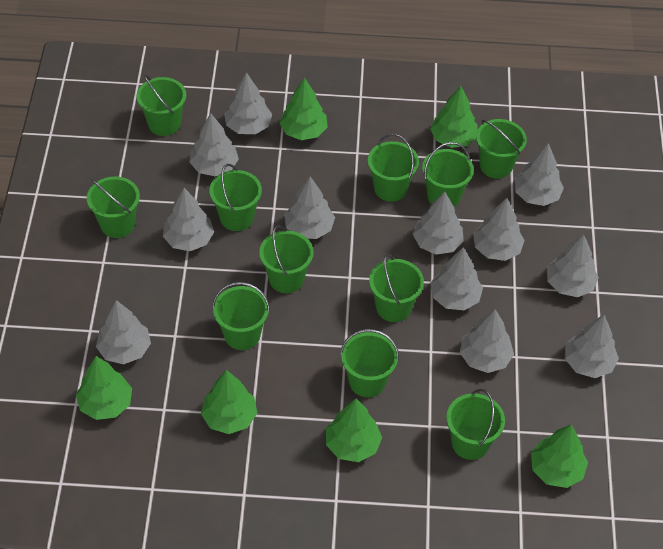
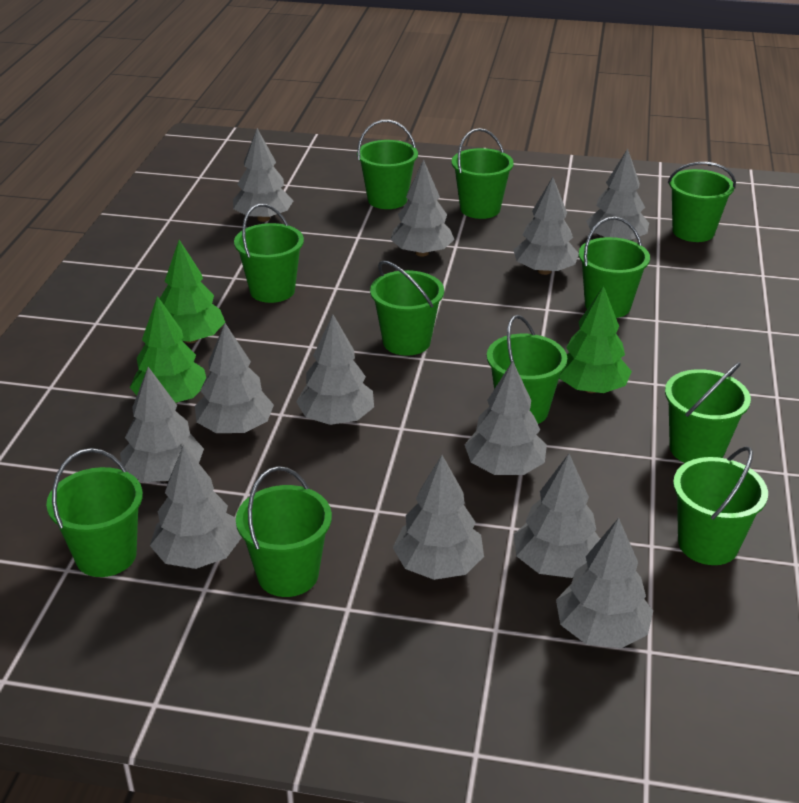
green tree: 6 -> 3

